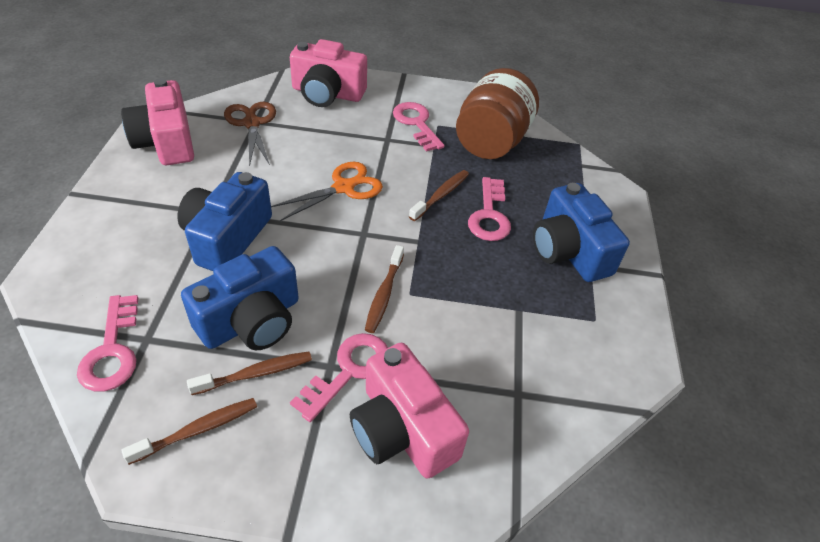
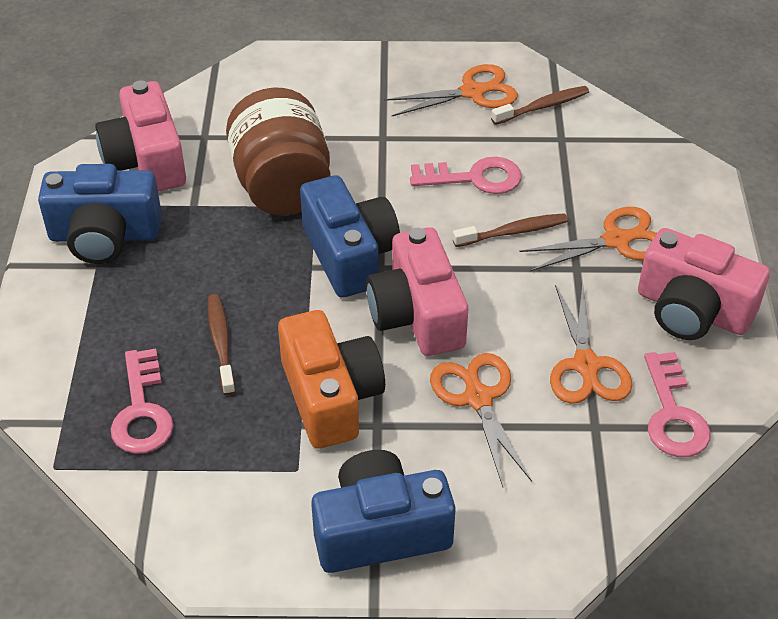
brown scissors: 1 -> 0
brown toothbrush: 4 -> 3
orange camera: 0 -> 1
orange scissors: 1 -> 4
pink key: 4 -> 3

